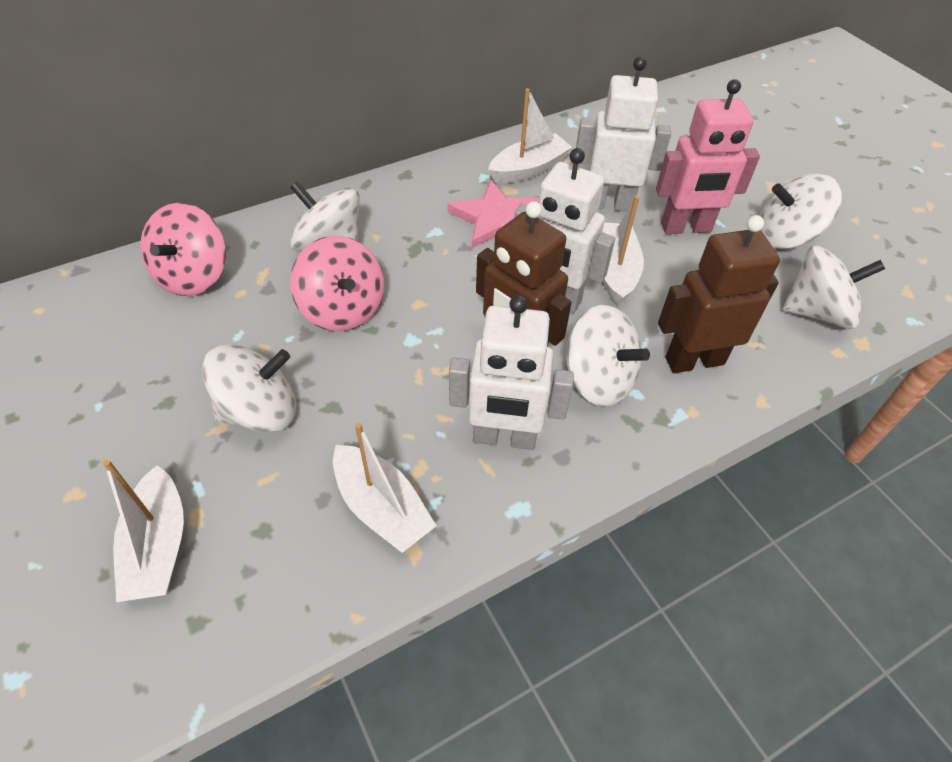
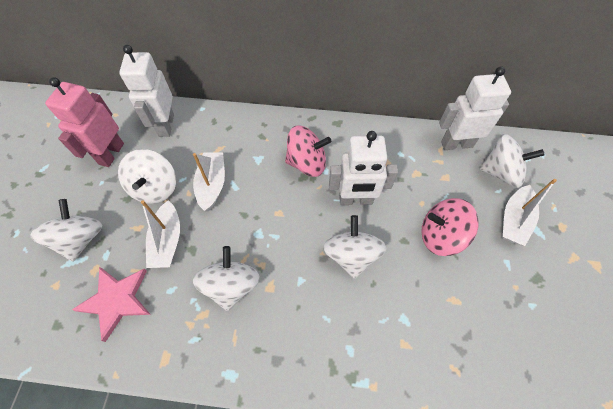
brown robot: 2 -> 0
white boat: 4 -> 3

